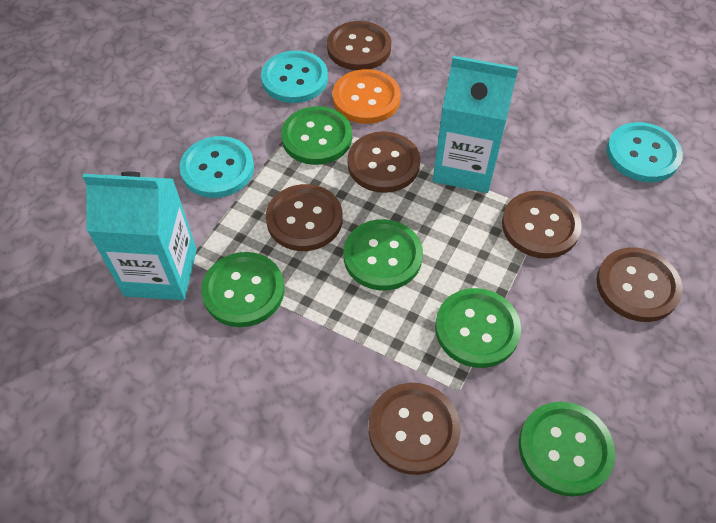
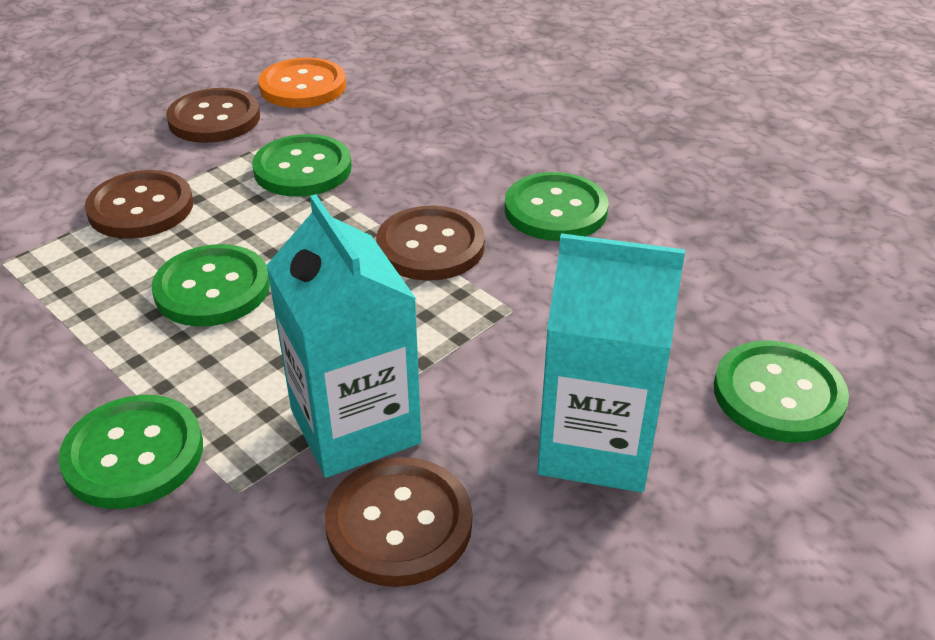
brown button: 6 -> 4
turquoise button: 3 -> 0

